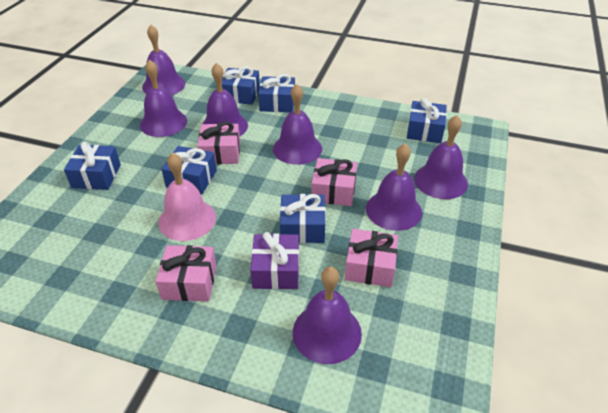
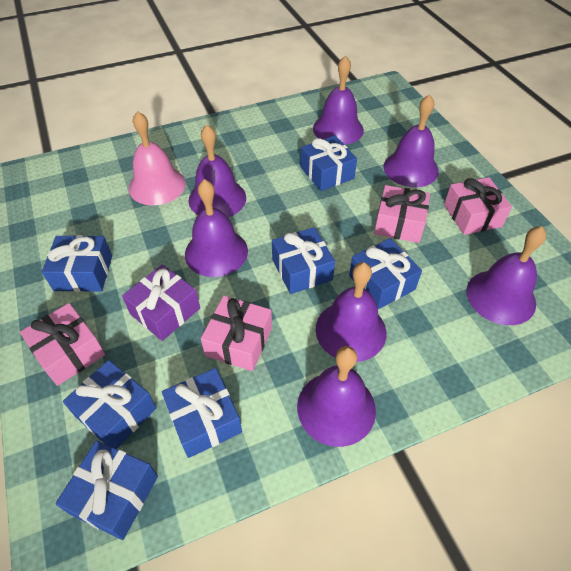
blue gift: 6 -> 7

